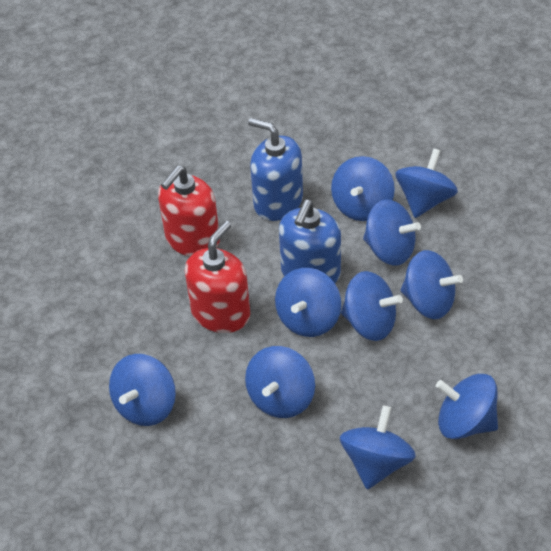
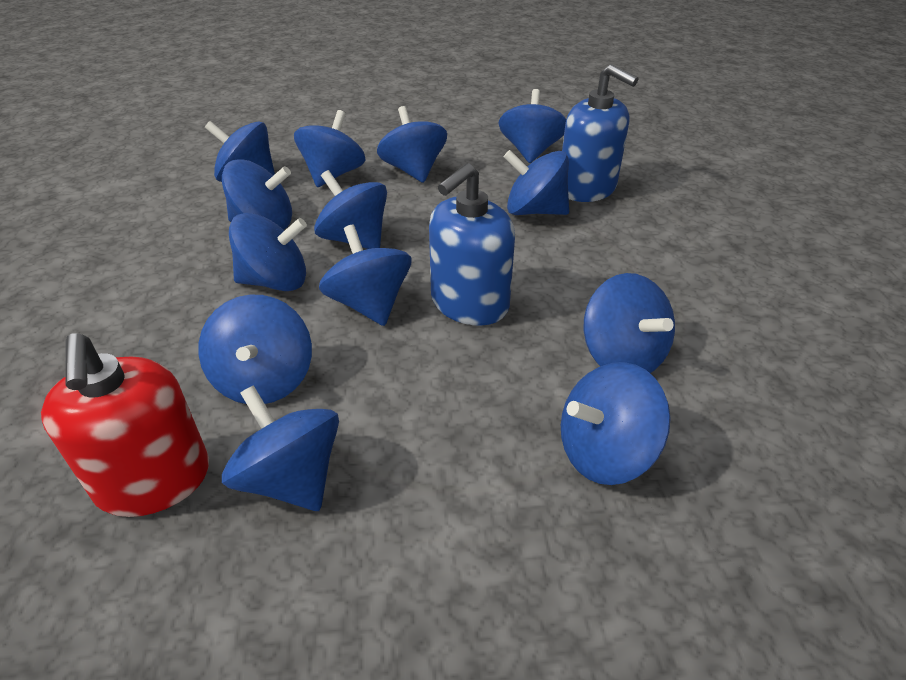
blue spinning top: 10 -> 13
red soap dispenser: 2 -> 1

